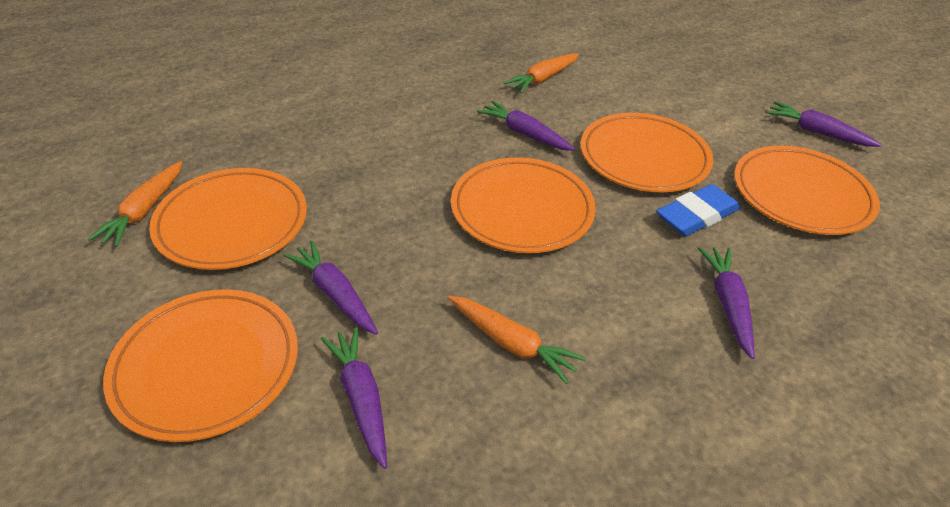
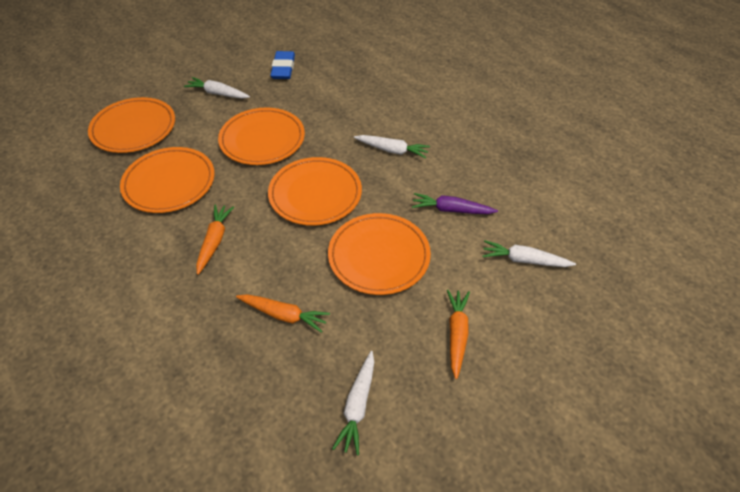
purple carrot: 5 -> 1
white carrot: 0 -> 4

